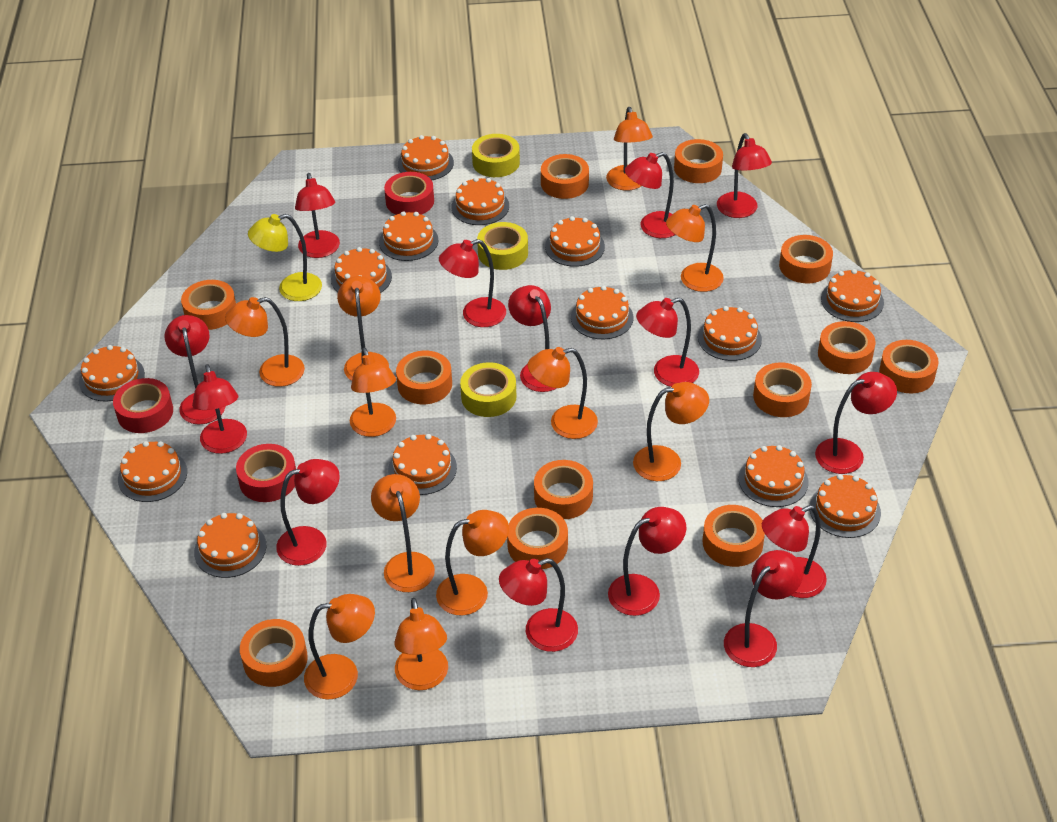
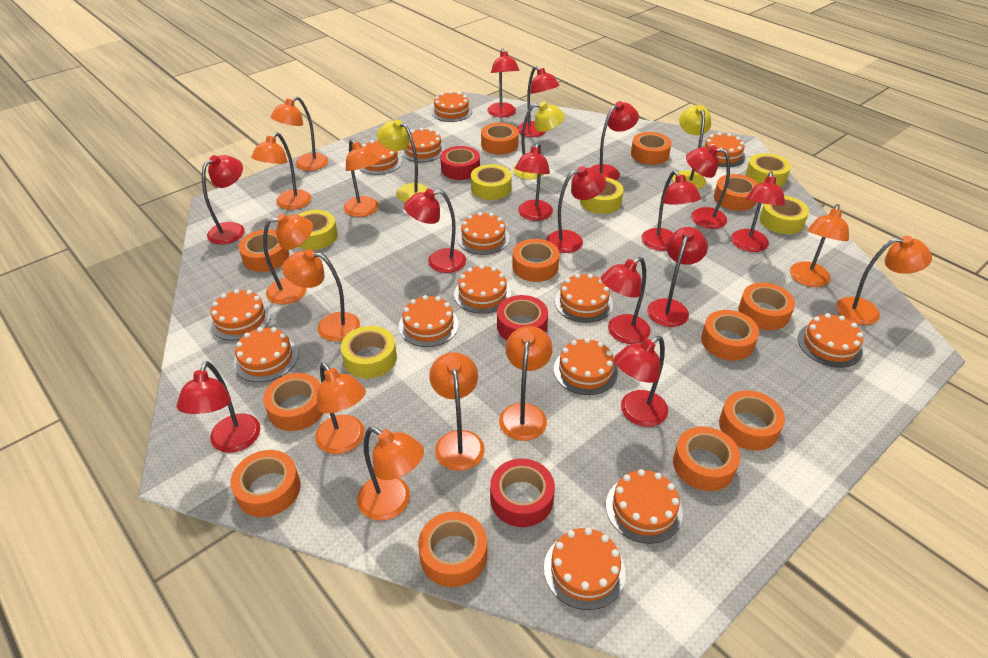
yellow lamp: 1 -> 3
yellow tape: 3 -> 6

